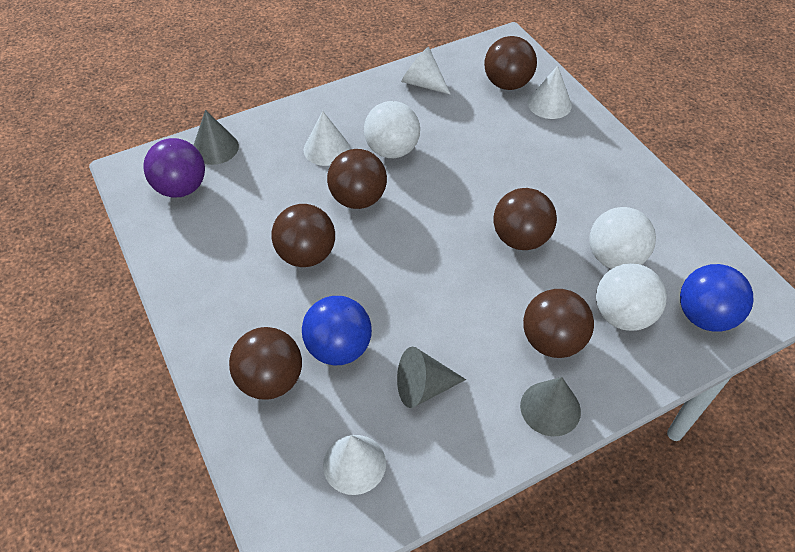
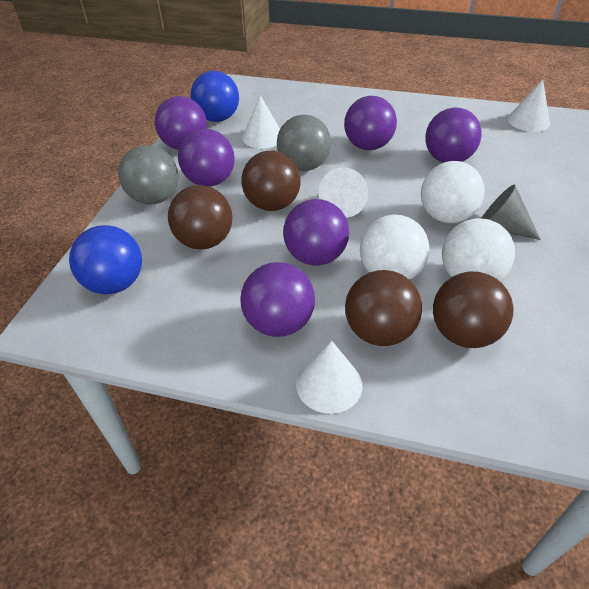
brown ball: 6 -> 4
grey ball: 0 -> 2
grey cone: 3 -> 1
purple ball: 1 -> 6

